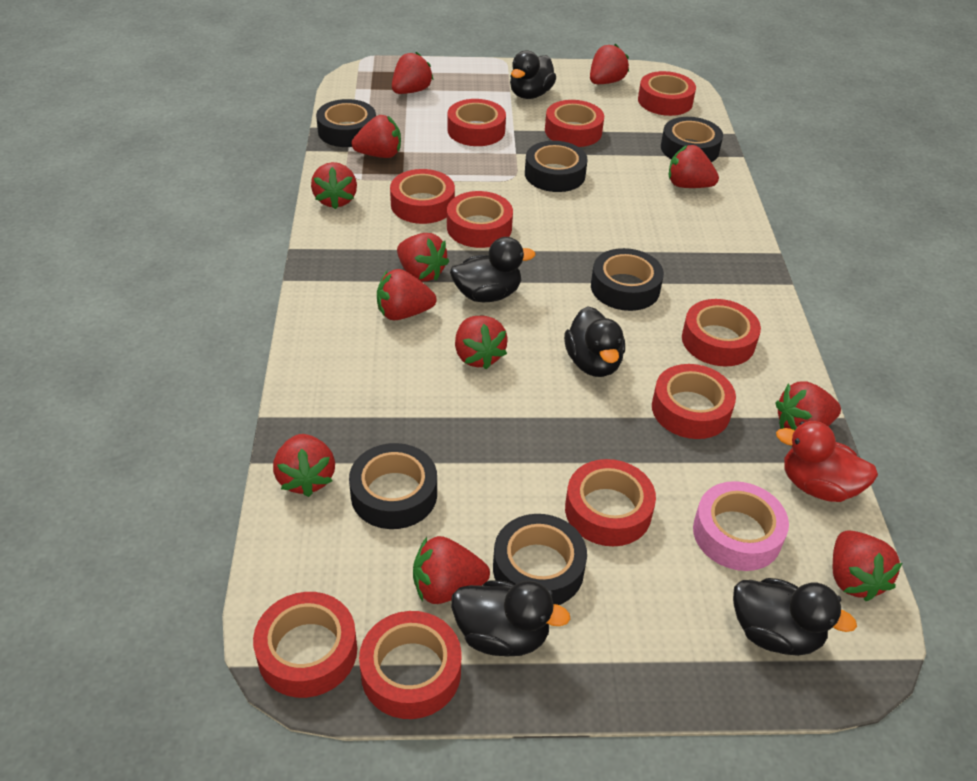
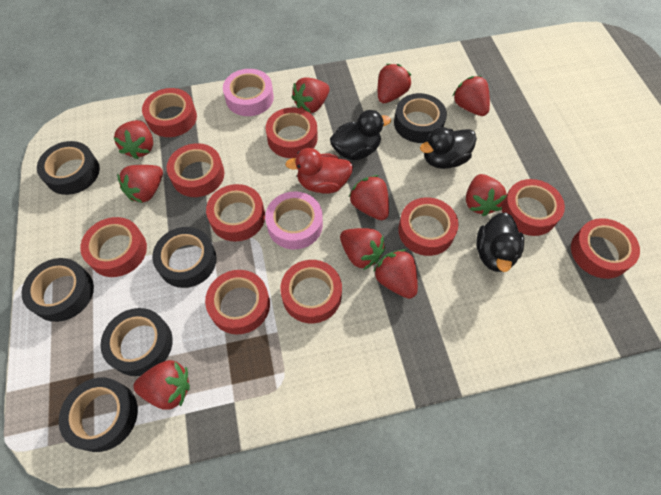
black duck: 5 -> 3
pink tape: 1 -> 2
red strawberry: 12 -> 10

